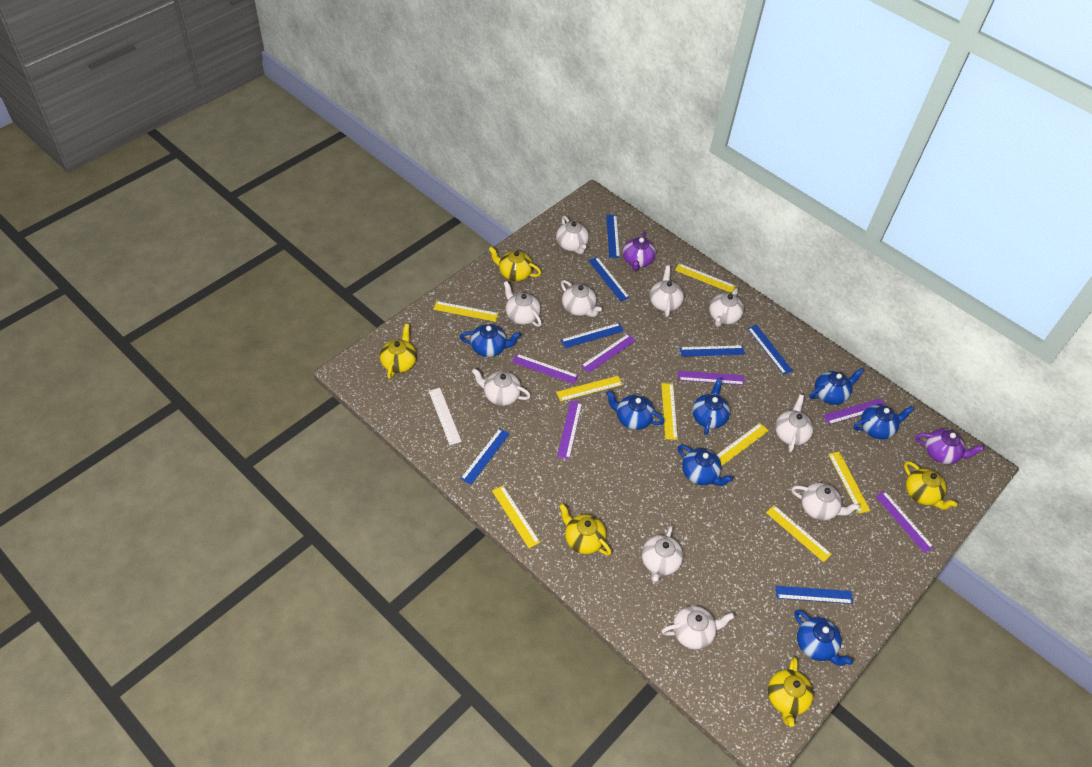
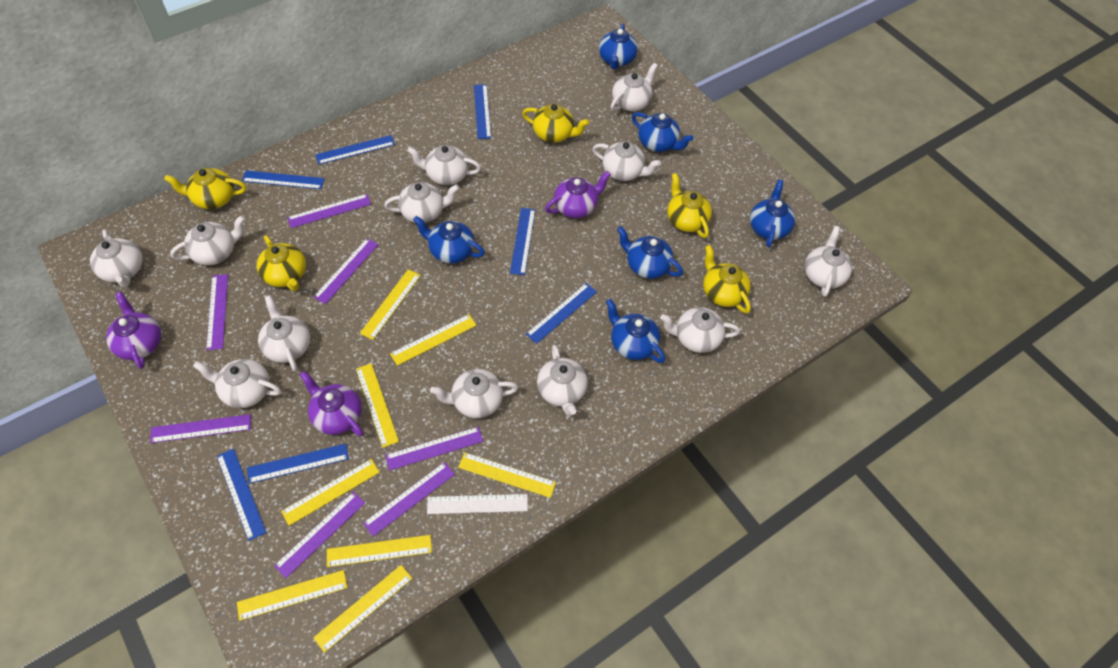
blue teapot: 7 -> 6
purple ruler: 6 -> 7
purple teapot: 2 -> 3
white teapot: 10 -> 12

